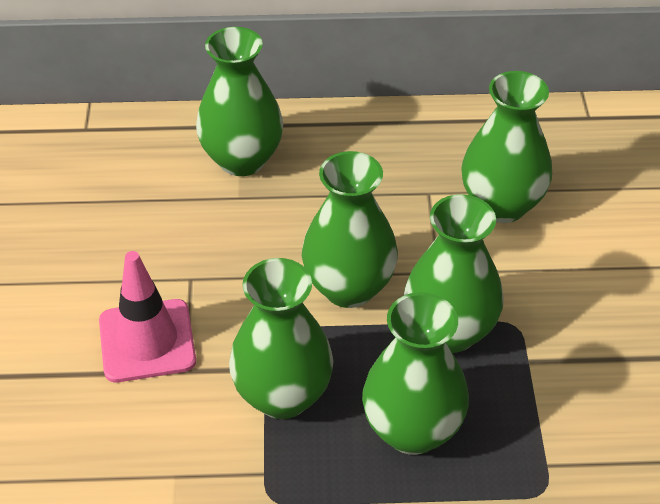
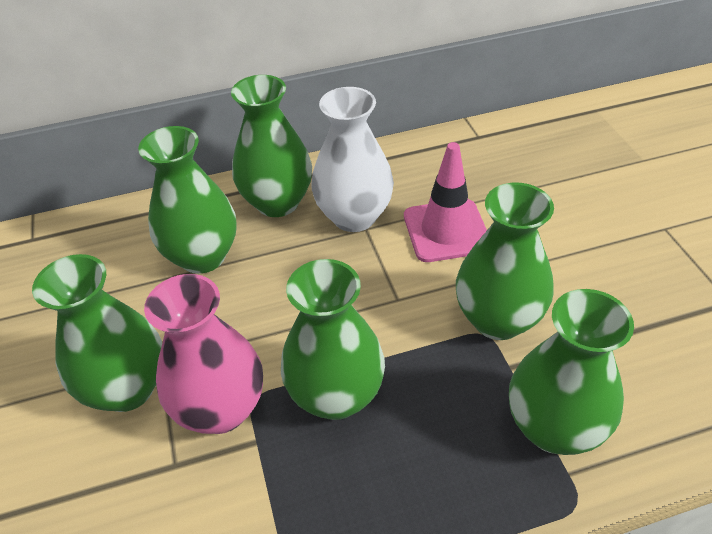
pink vase: 0 -> 1
white vase: 0 -> 1

